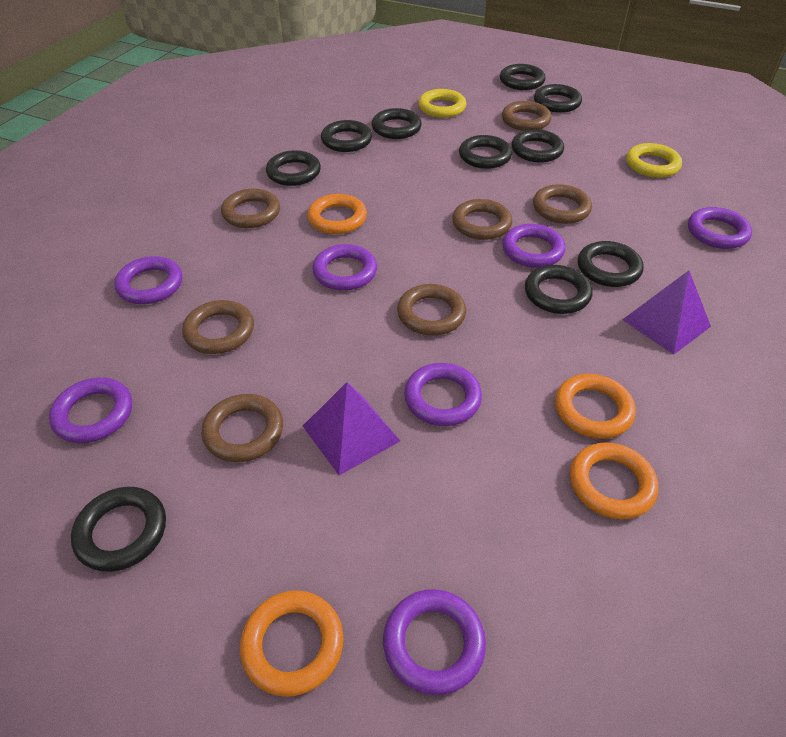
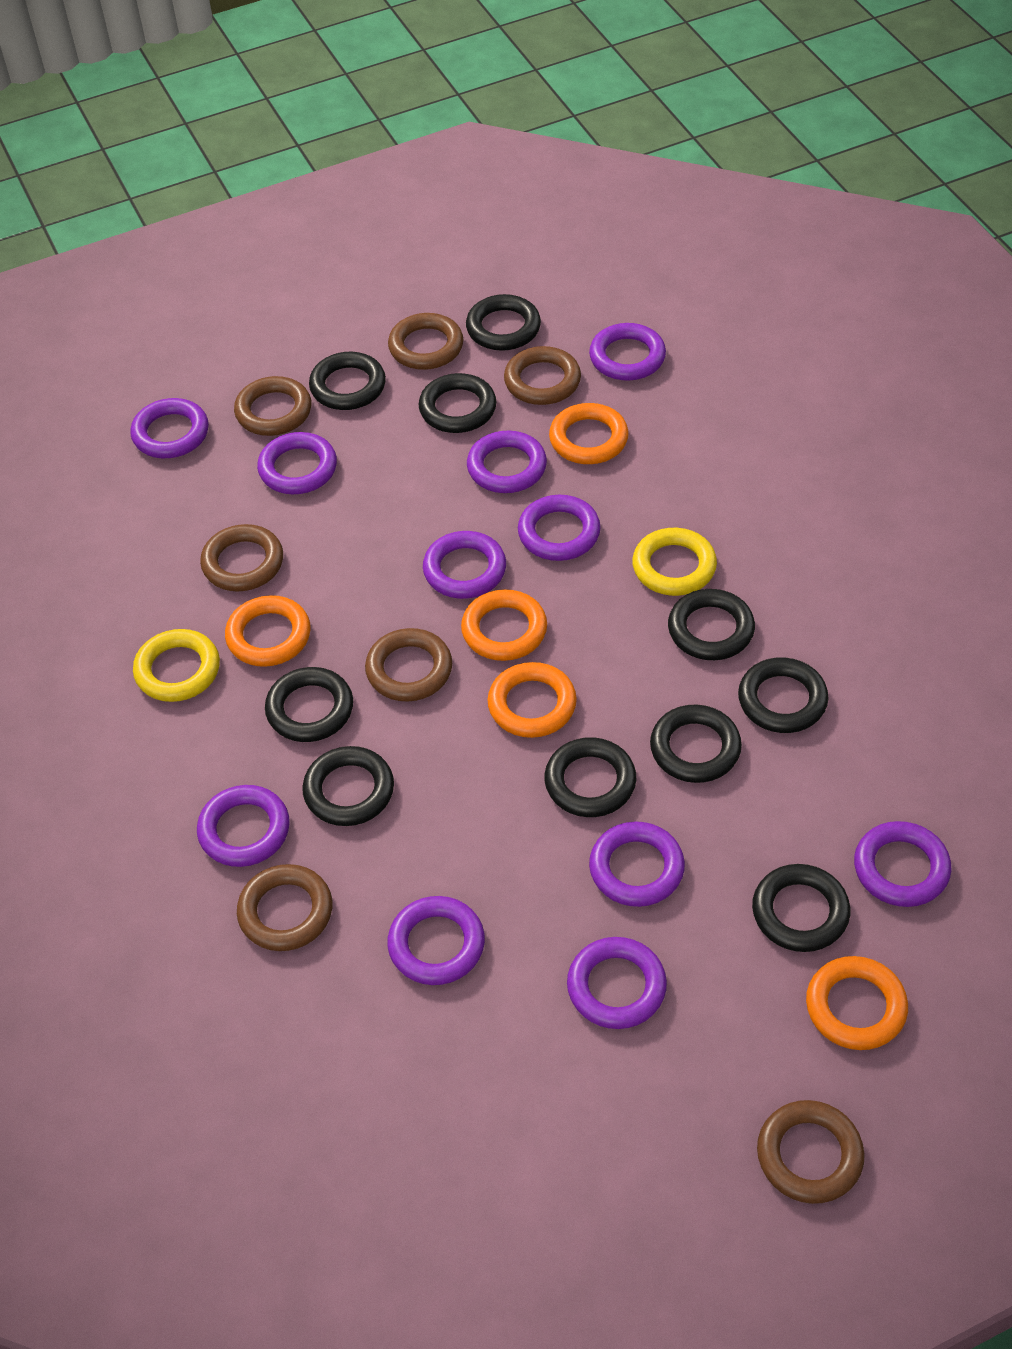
orange ring: 4 -> 5
purple pyramid: 2 -> 0
purple ring: 7 -> 11

